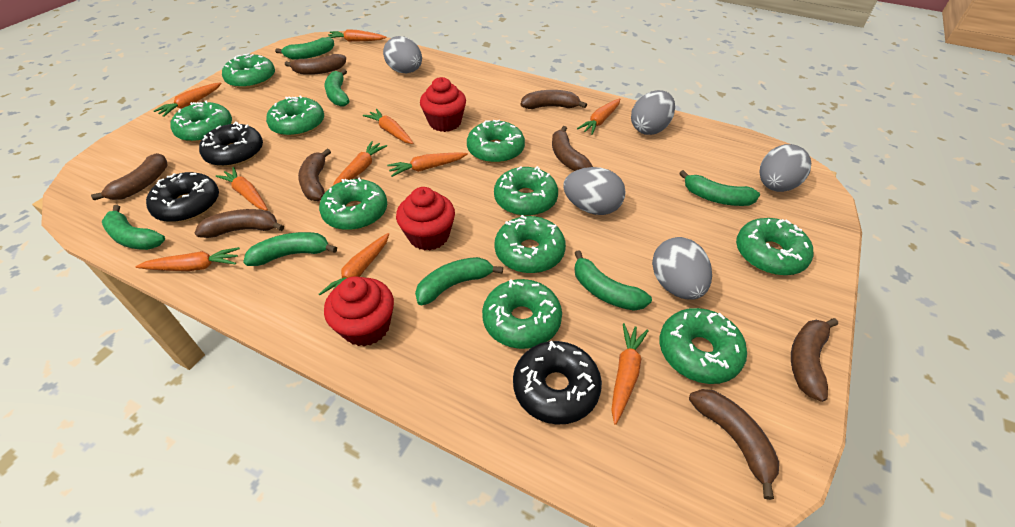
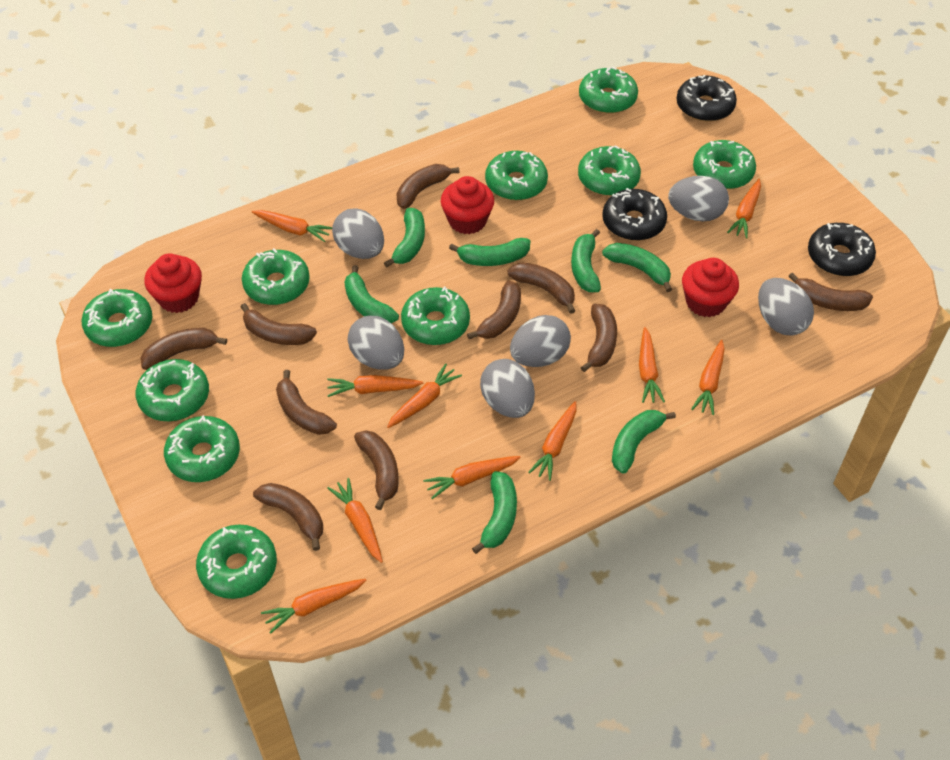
brown banana: 8 -> 10
grey egg: 5 -> 6

